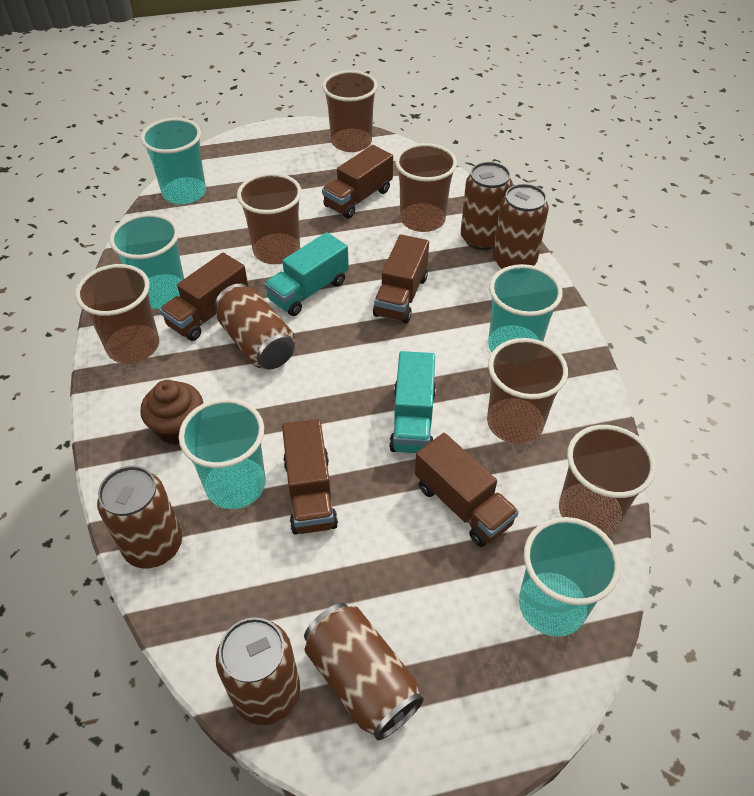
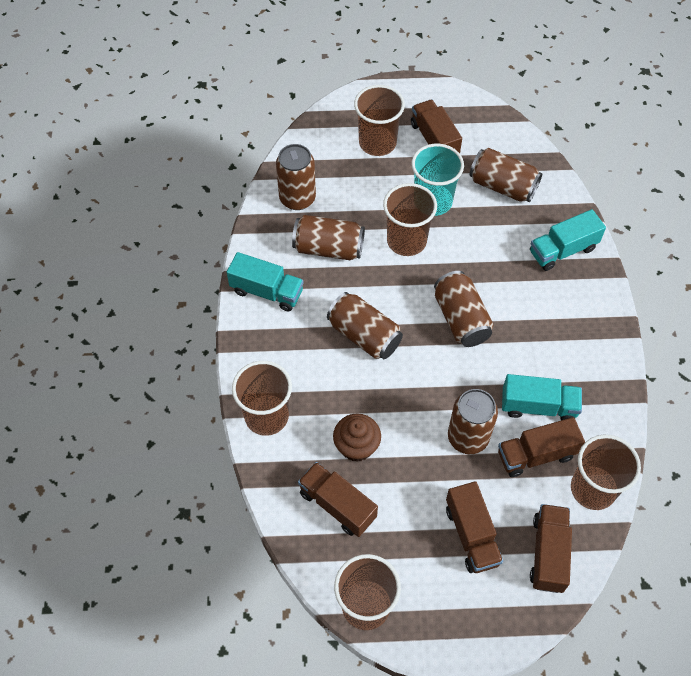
brown cup: 6 -> 5
turquoise cup: 5 -> 1
turquoise truck: 2 -> 3

